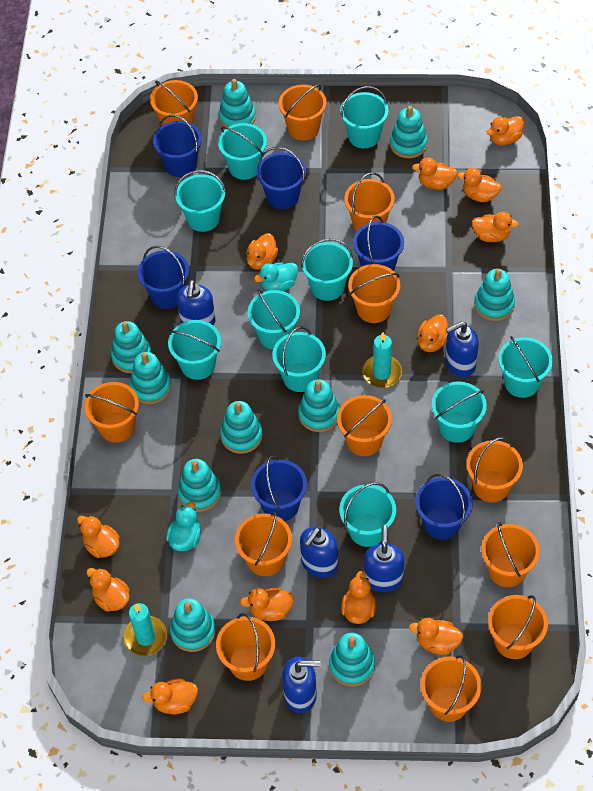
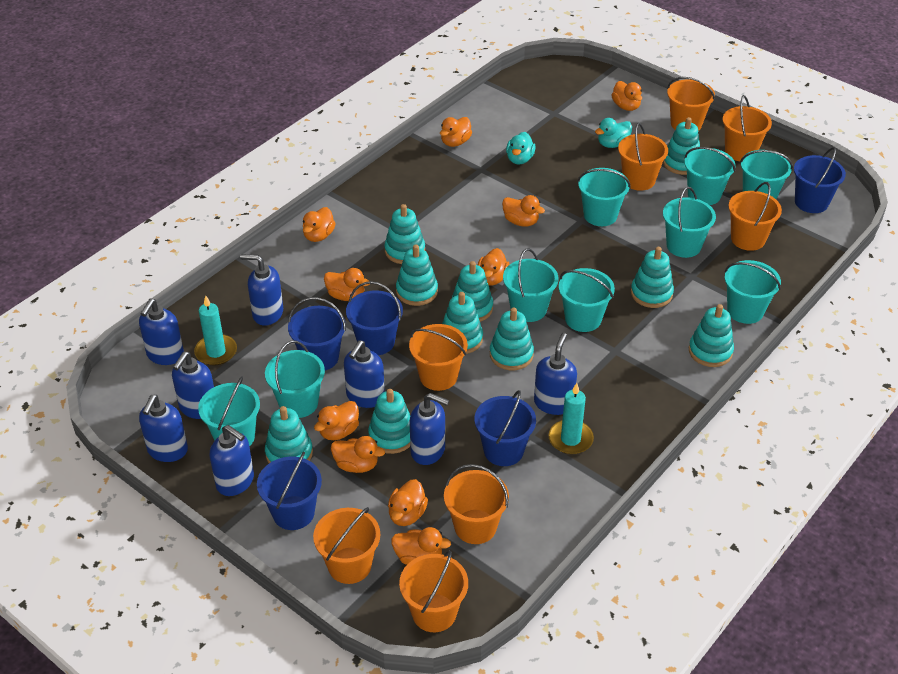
blue bucket: 6 -> 5
blue soap dispenser: 5 -> 8
orange bucket: 12 -> 8
orange duck: 12 -> 10
turquoise bucket: 10 -> 9

